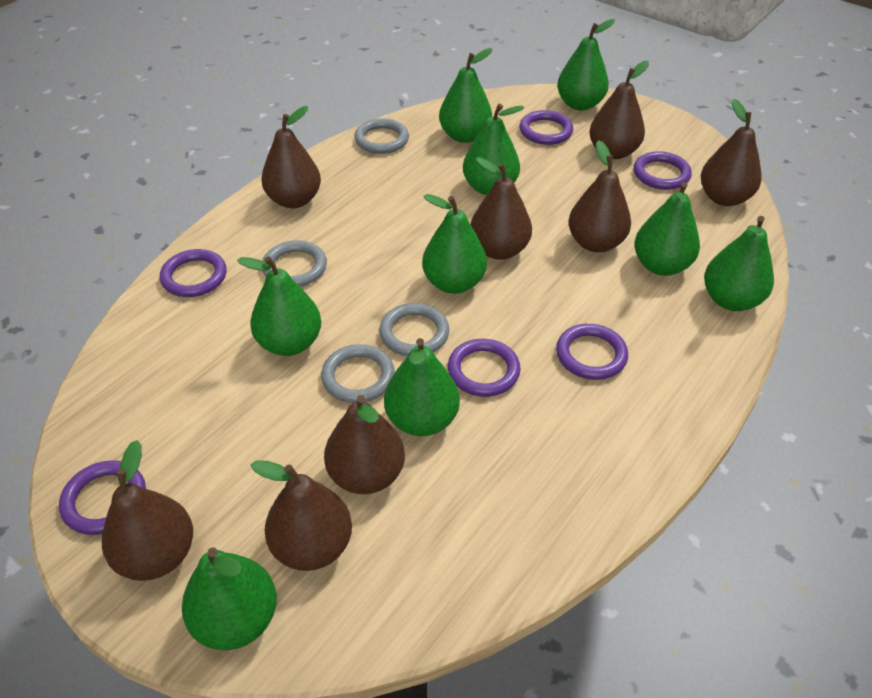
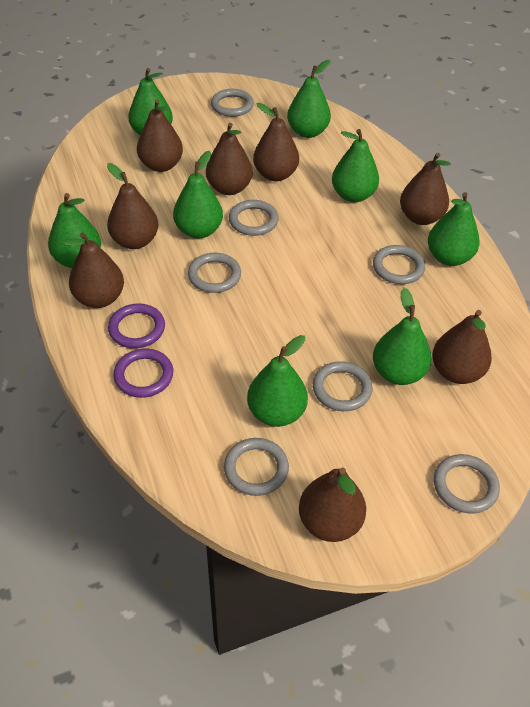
green pear: 9 -> 8
grey ring: 4 -> 7
purple ring: 6 -> 2

